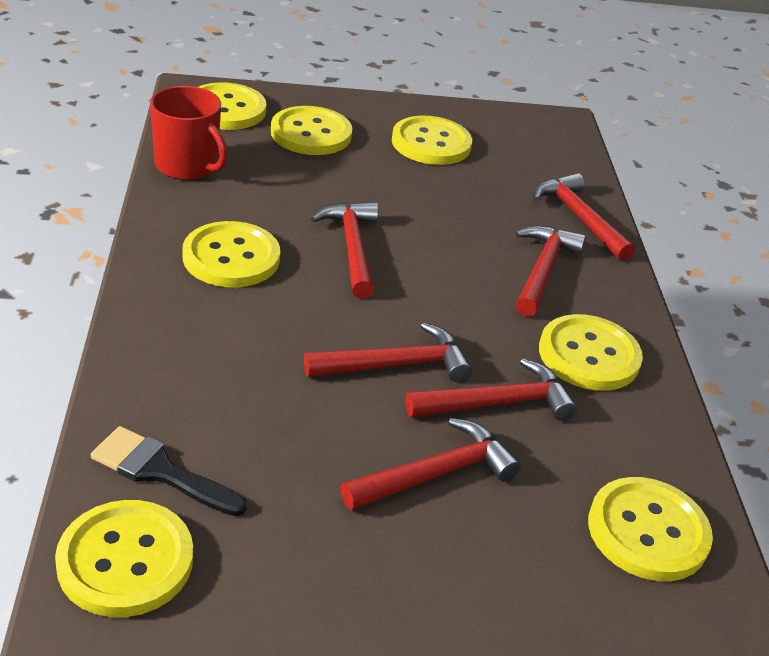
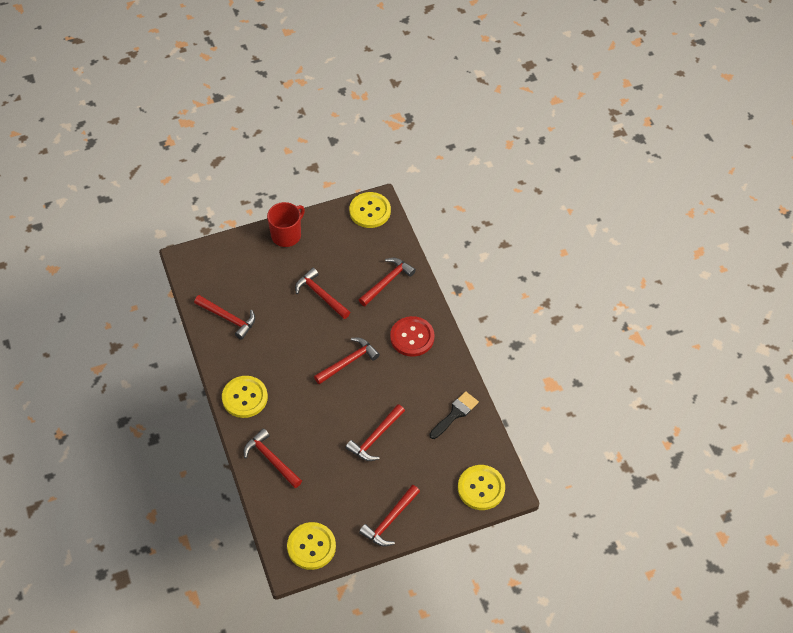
red button: 0 -> 1
red hammer: 6 -> 7
yellow button: 7 -> 4

